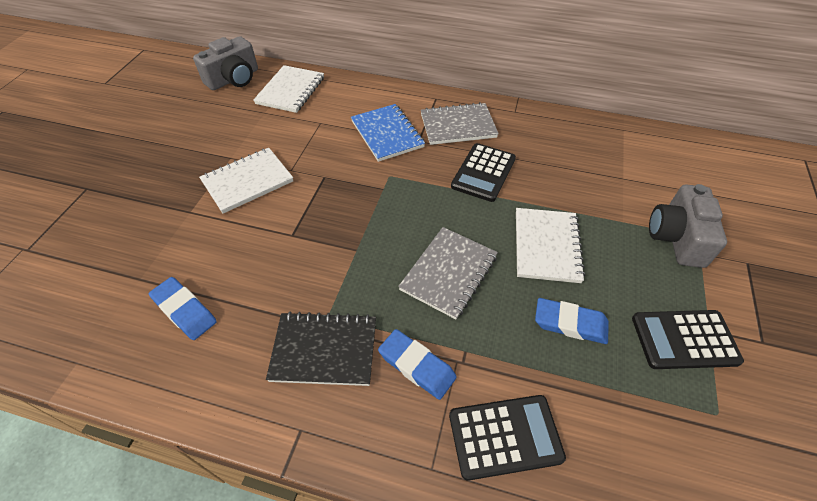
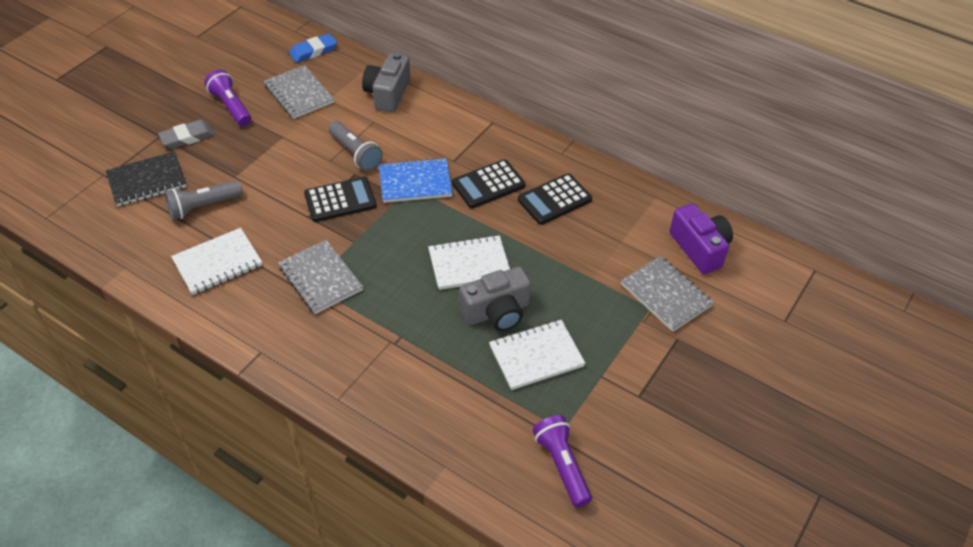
blue eraser: 3 -> 1
grey eraser: 0 -> 1
grey flashlight: 0 -> 2
grey notebook: 2 -> 3
purple camera: 0 -> 1
purple flashlight: 0 -> 2

